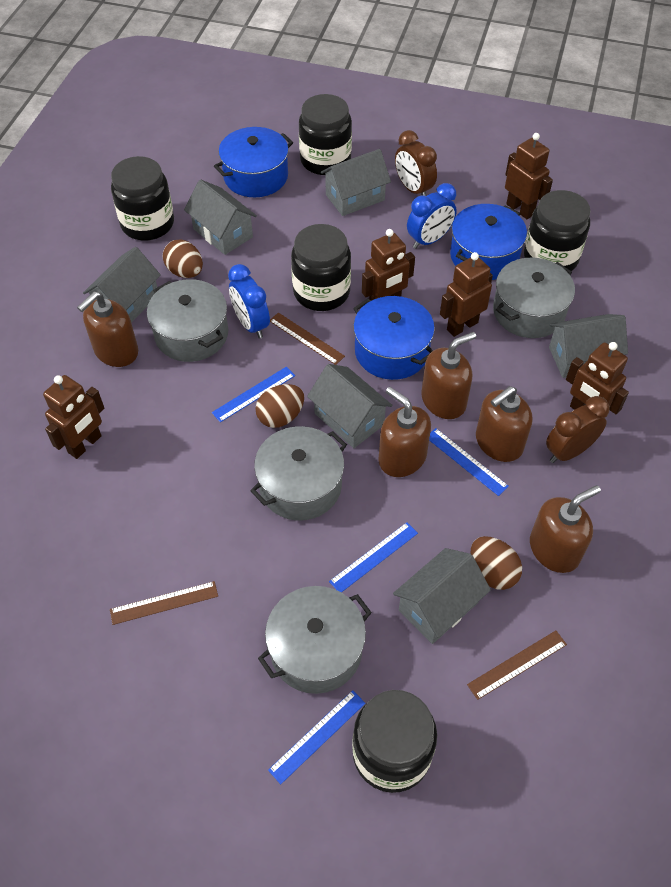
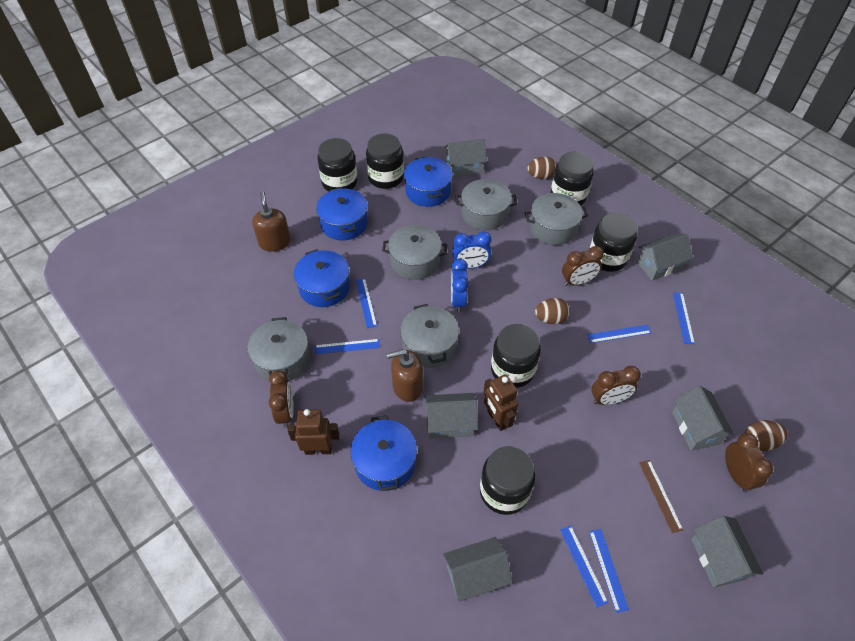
black jar: 5 -> 6
blue pot: 3 -> 4
blue ruler: 4 -> 6
brown clock: 2 -> 4
brown robot: 5 -> 2
brown ruler: 3 -> 1
brown soap dispenser: 5 -> 2
grey pot: 4 -> 5

